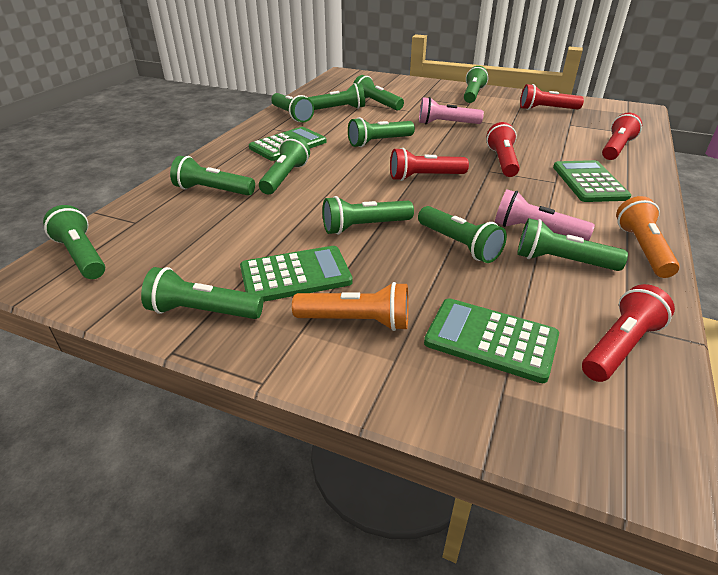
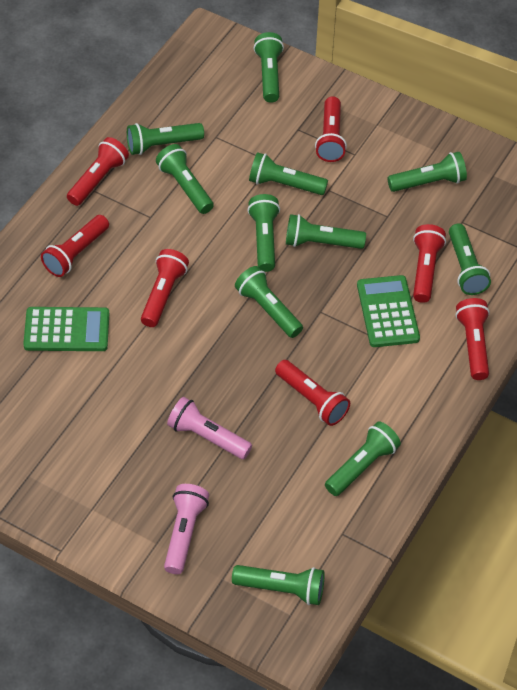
green calculator: 4 -> 2
green flashlight: 12 -> 11
orange flashlight: 2 -> 0
red flashlight: 5 -> 7

